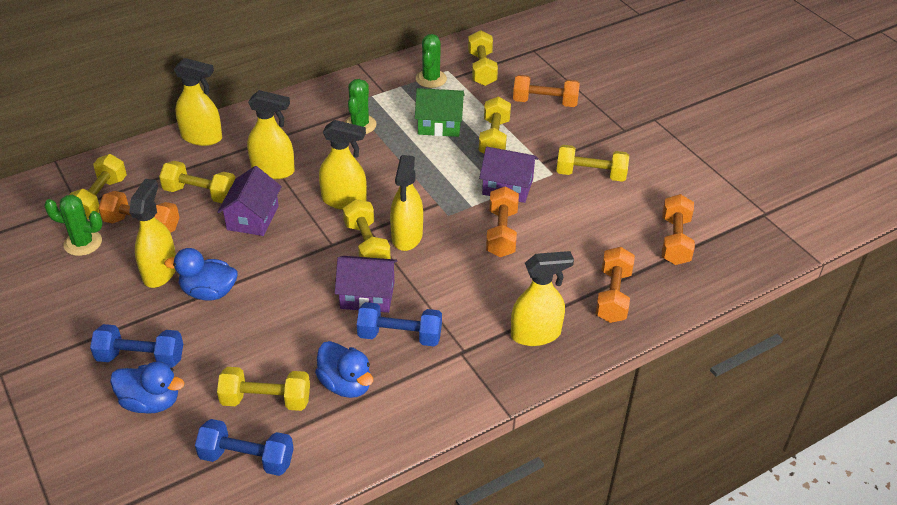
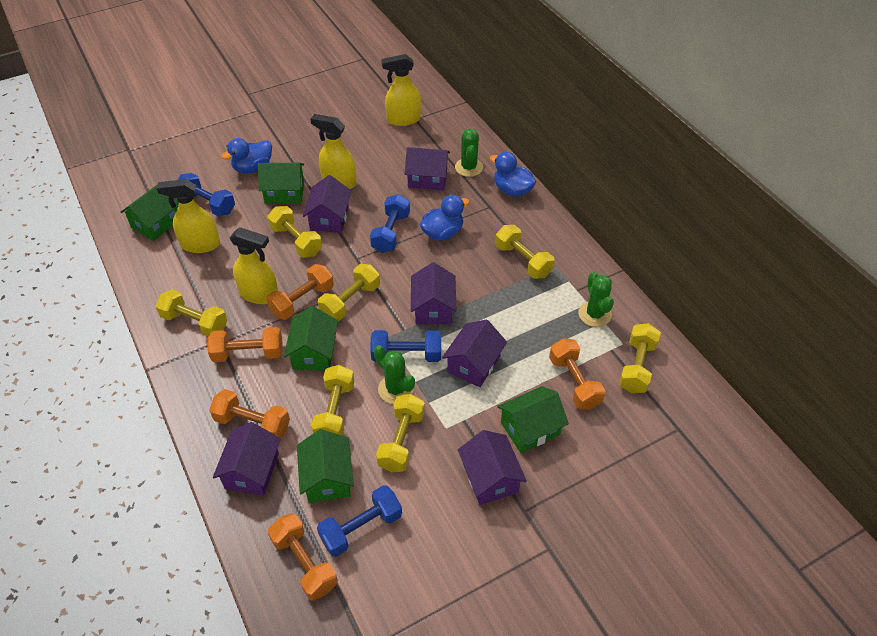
blue dumbbell: 3 -> 4
green house: 1 -> 5
purple house: 3 -> 6
yellow spray bottle: 6 -> 4

